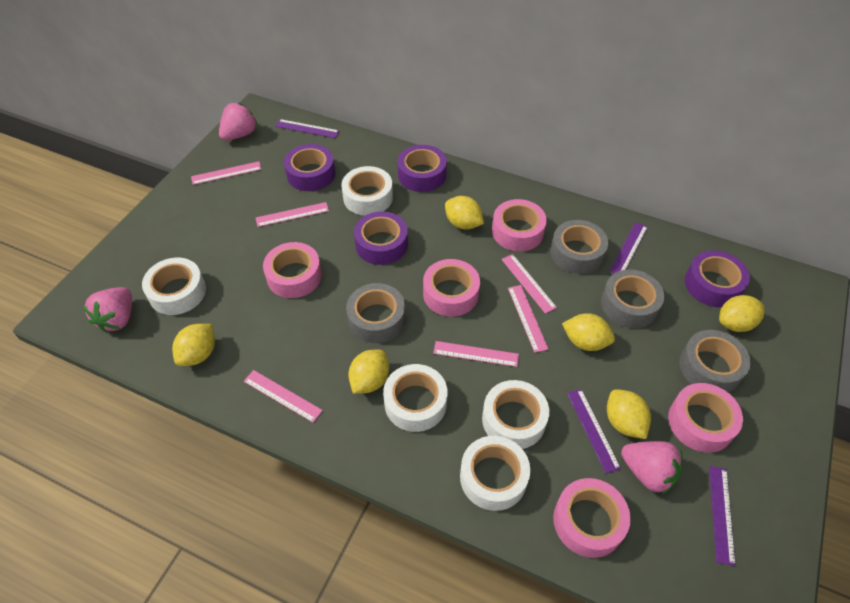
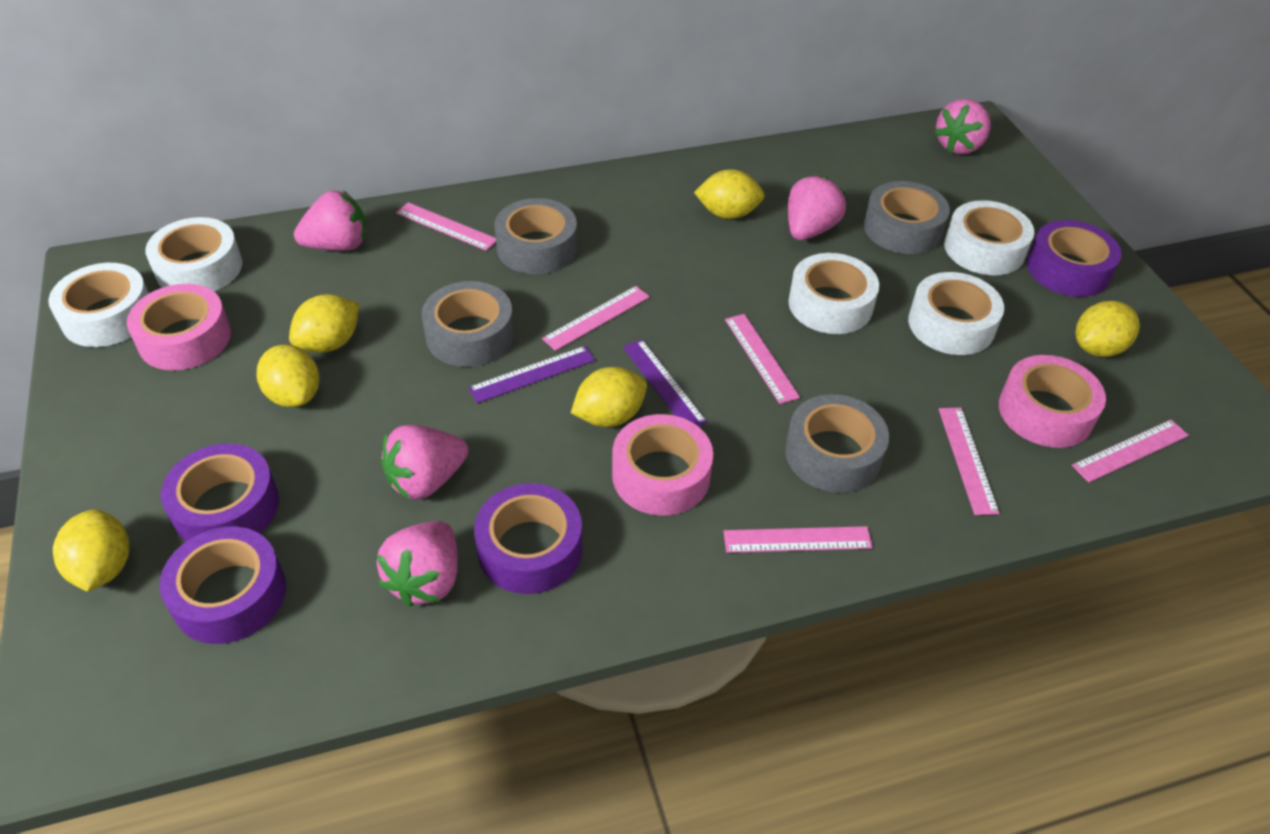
pink strawberry: 3 -> 5
pink tape: 5 -> 3
purple ruler: 4 -> 2

